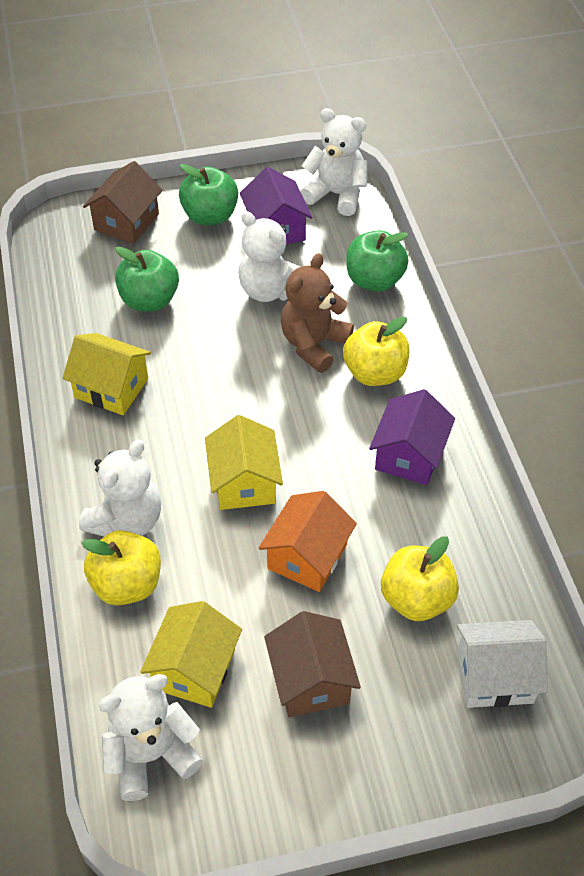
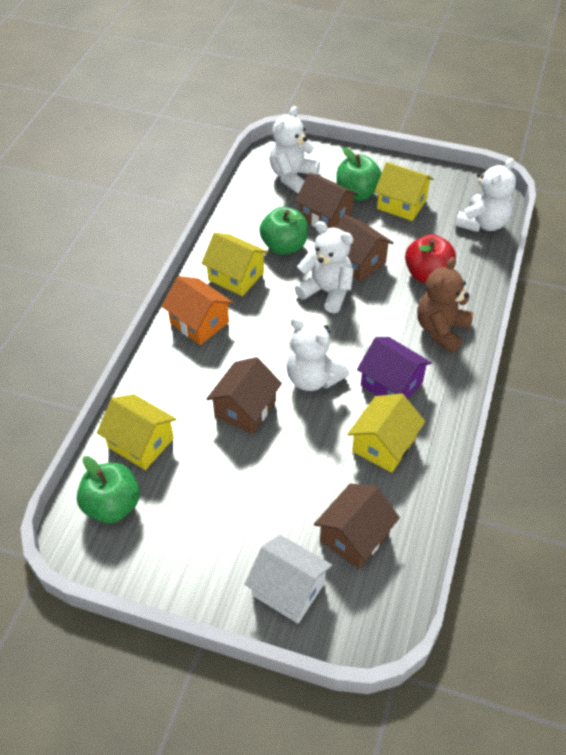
brown house: 2 -> 4
purple house: 2 -> 1
red apple: 0 -> 1
yellow apple: 3 -> 0
yellow house: 3 -> 4

